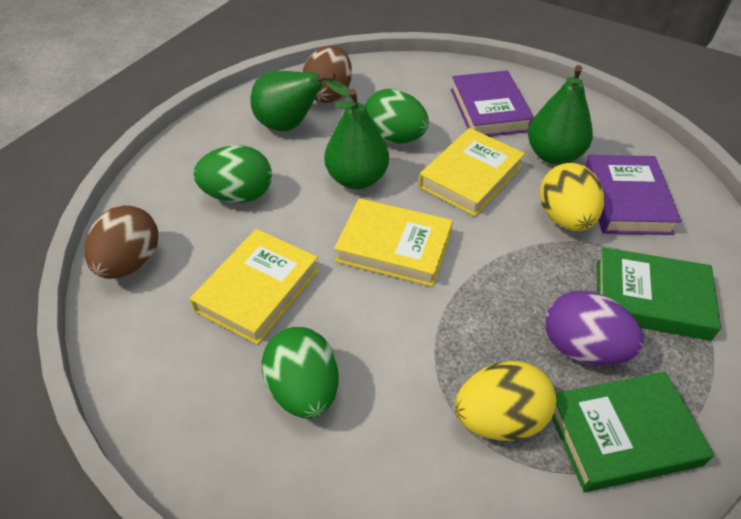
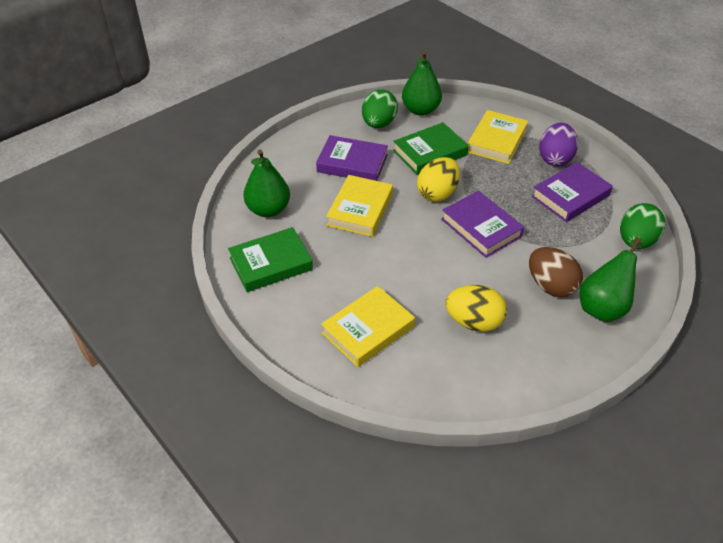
brown egg: 2 -> 1
green egg: 3 -> 2
purple book: 2 -> 3

